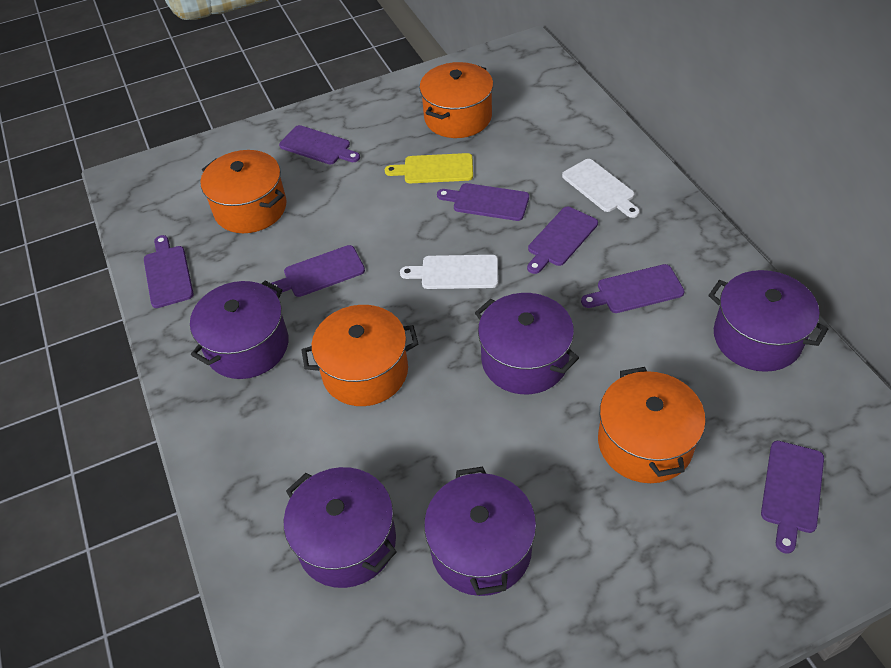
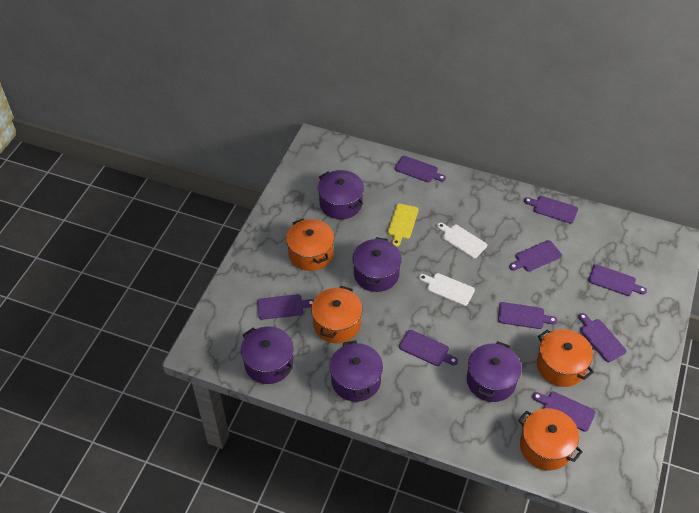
purple cutting board: 7 -> 9

